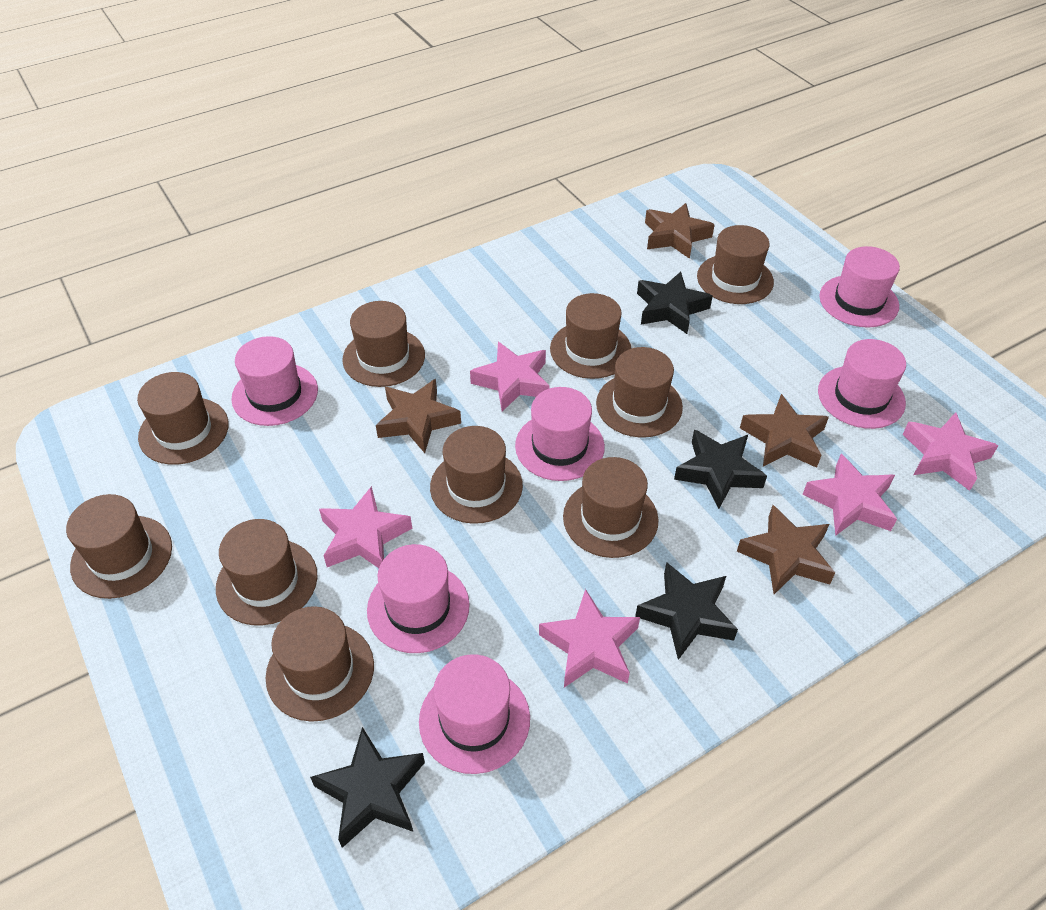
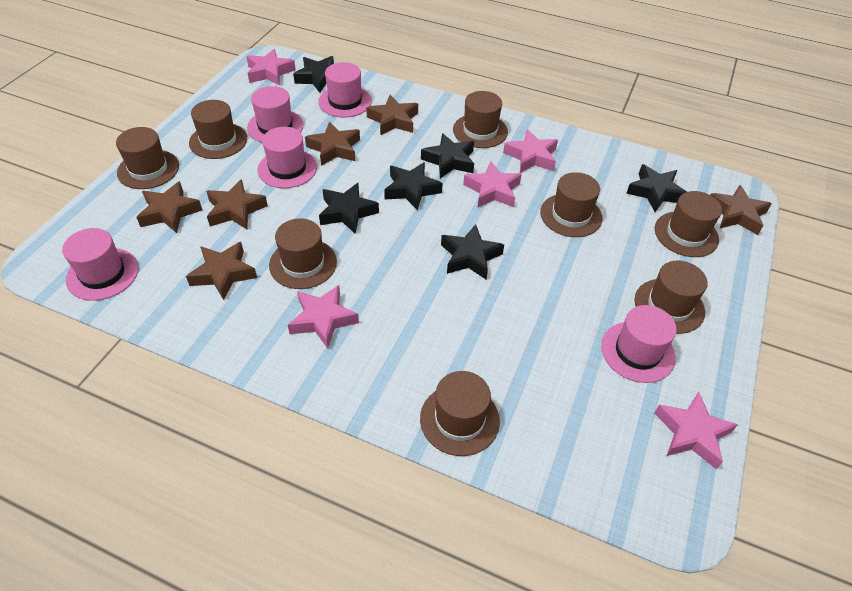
black star: 4 -> 6
brown hat: 10 -> 8
brown star: 4 -> 6
pink hat: 6 -> 5

